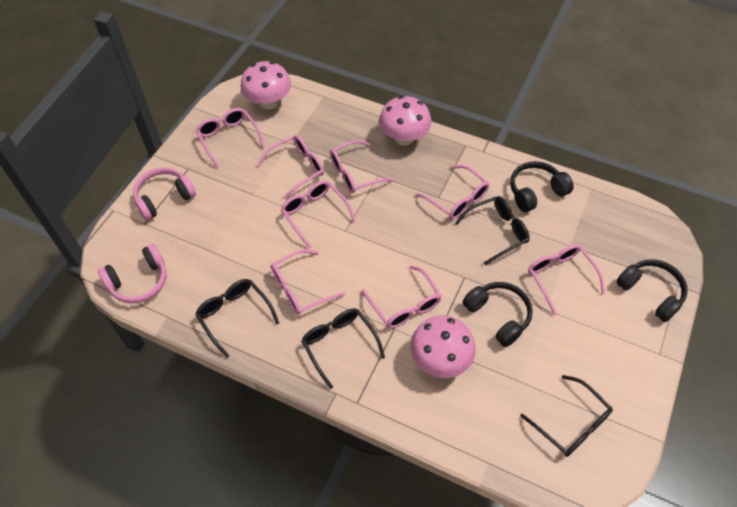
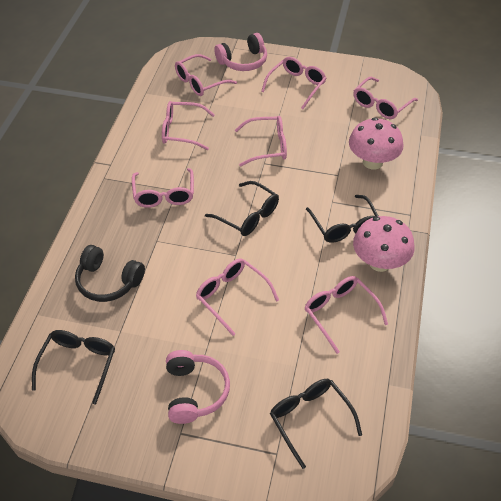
black headphones: 3 -> 1
pink mushroom: 3 -> 2

